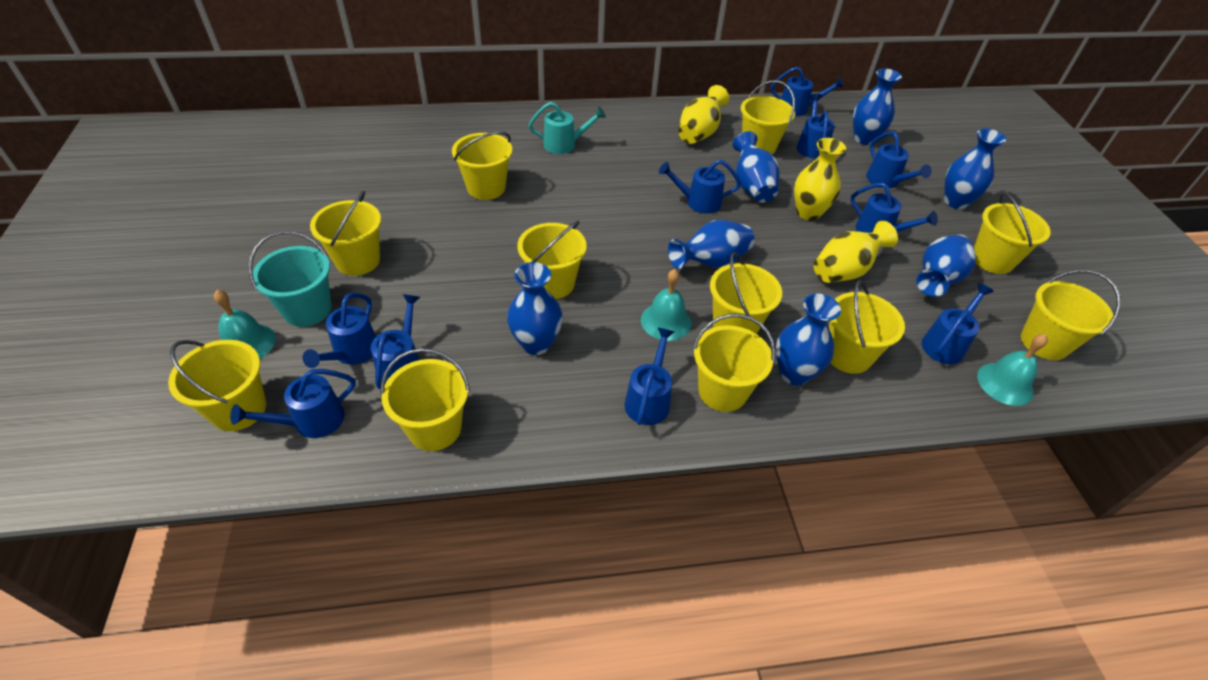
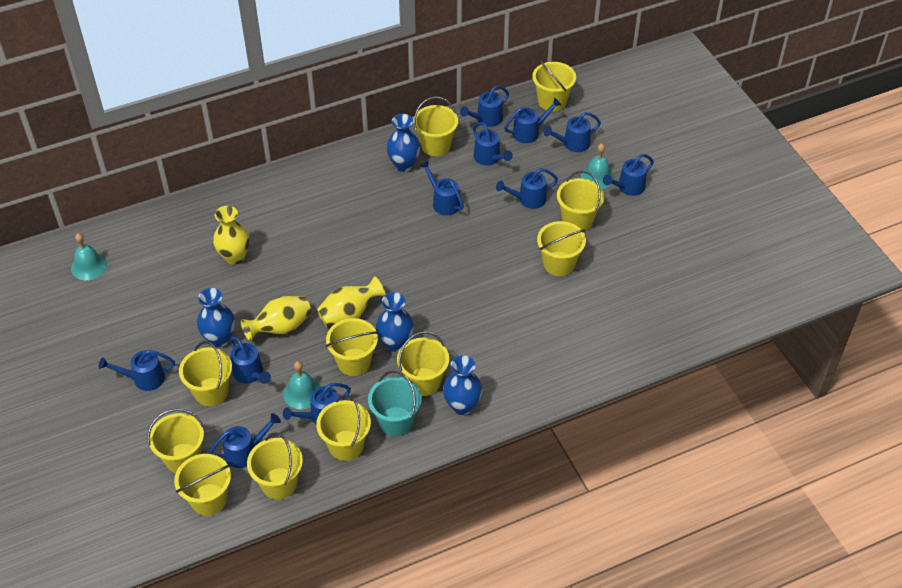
blue vase: 7 -> 4
blue watering can: 10 -> 11
turquoise watering can: 1 -> 0

